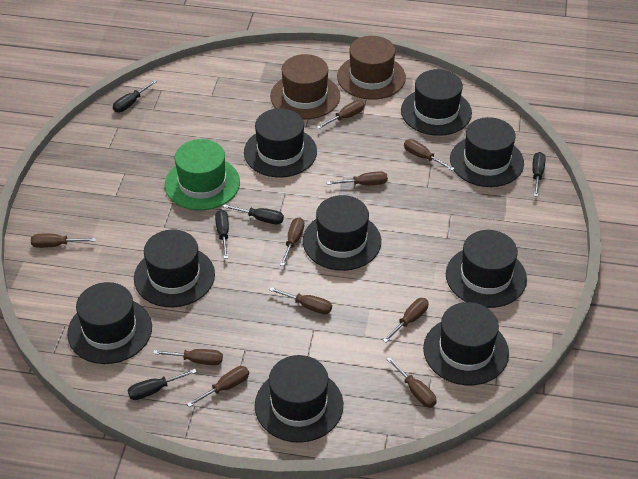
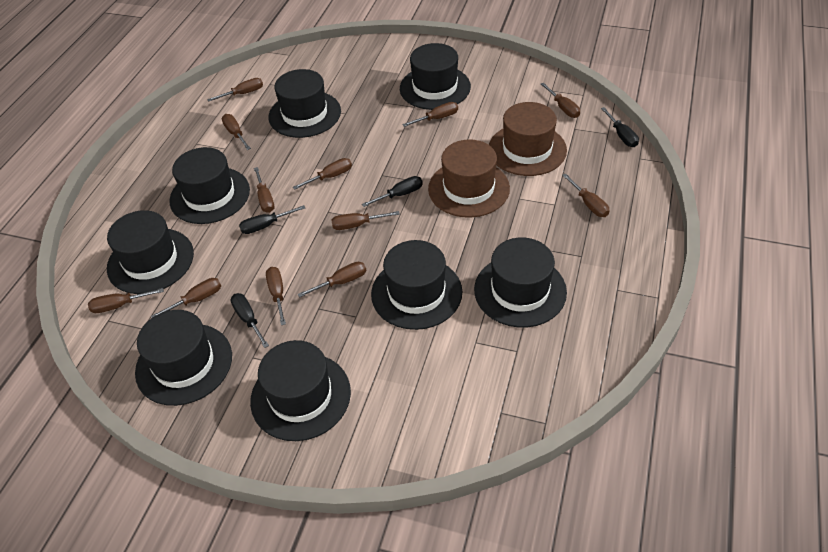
black hat: 9 -> 8
black screwdriver: 5 -> 4
brown screwdriver: 10 -> 12
green hat: 1 -> 0

